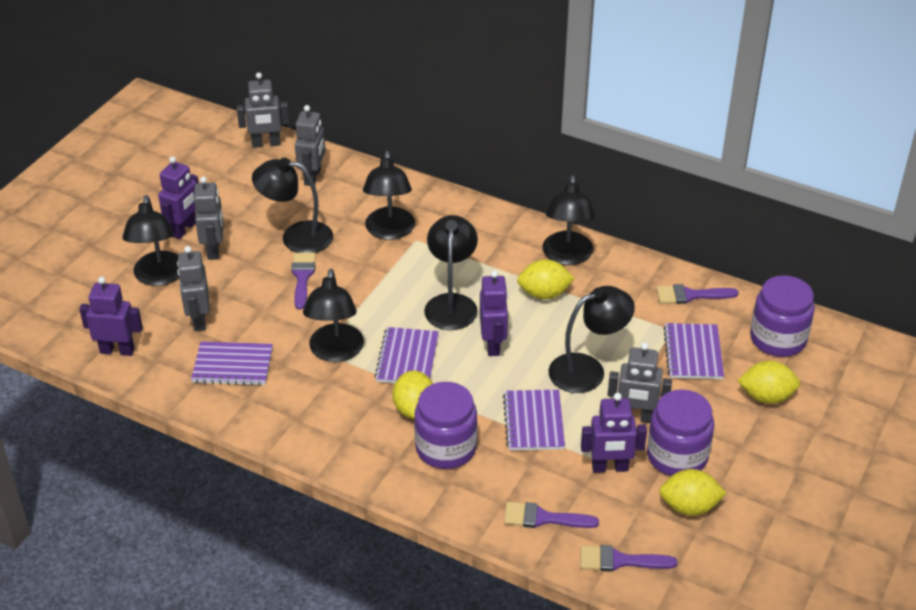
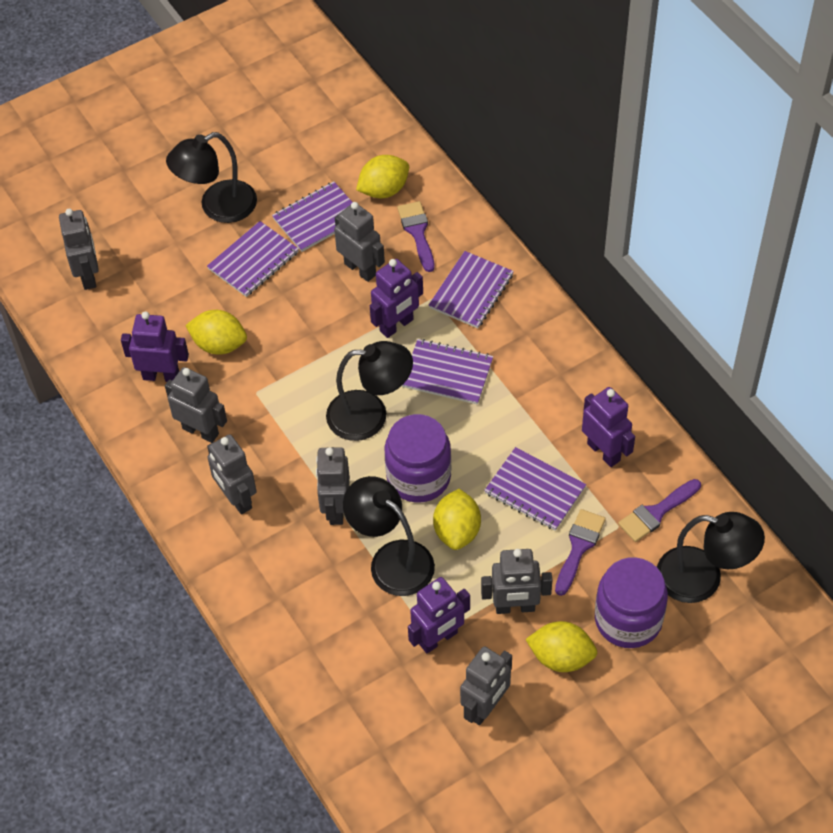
black lamp: 7 -> 4
grey robot: 5 -> 7
purple brush: 4 -> 3
purple jar: 3 -> 2
purple notebook: 4 -> 5

